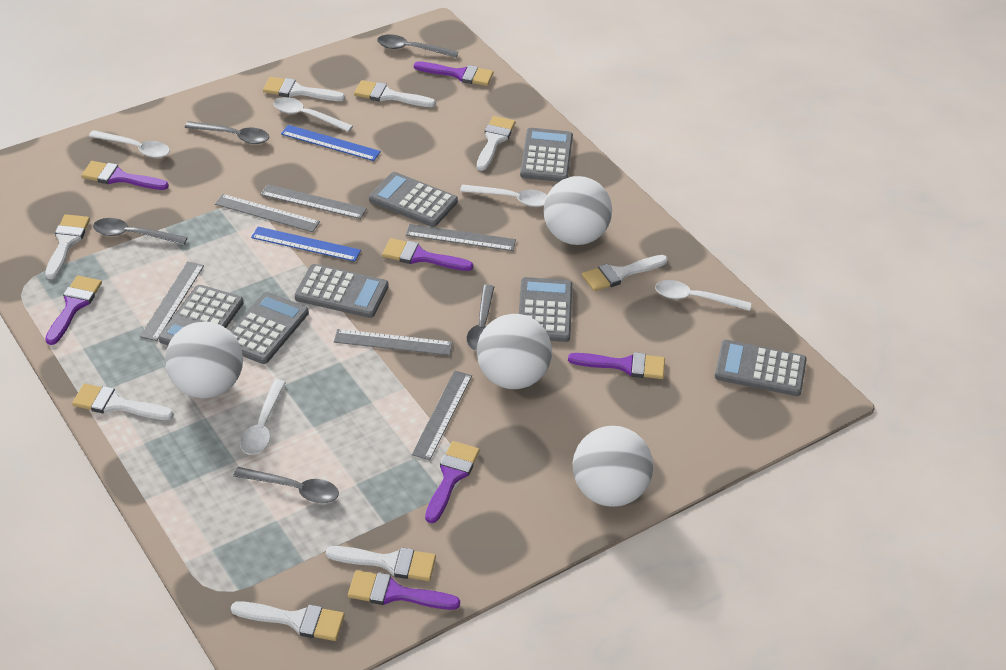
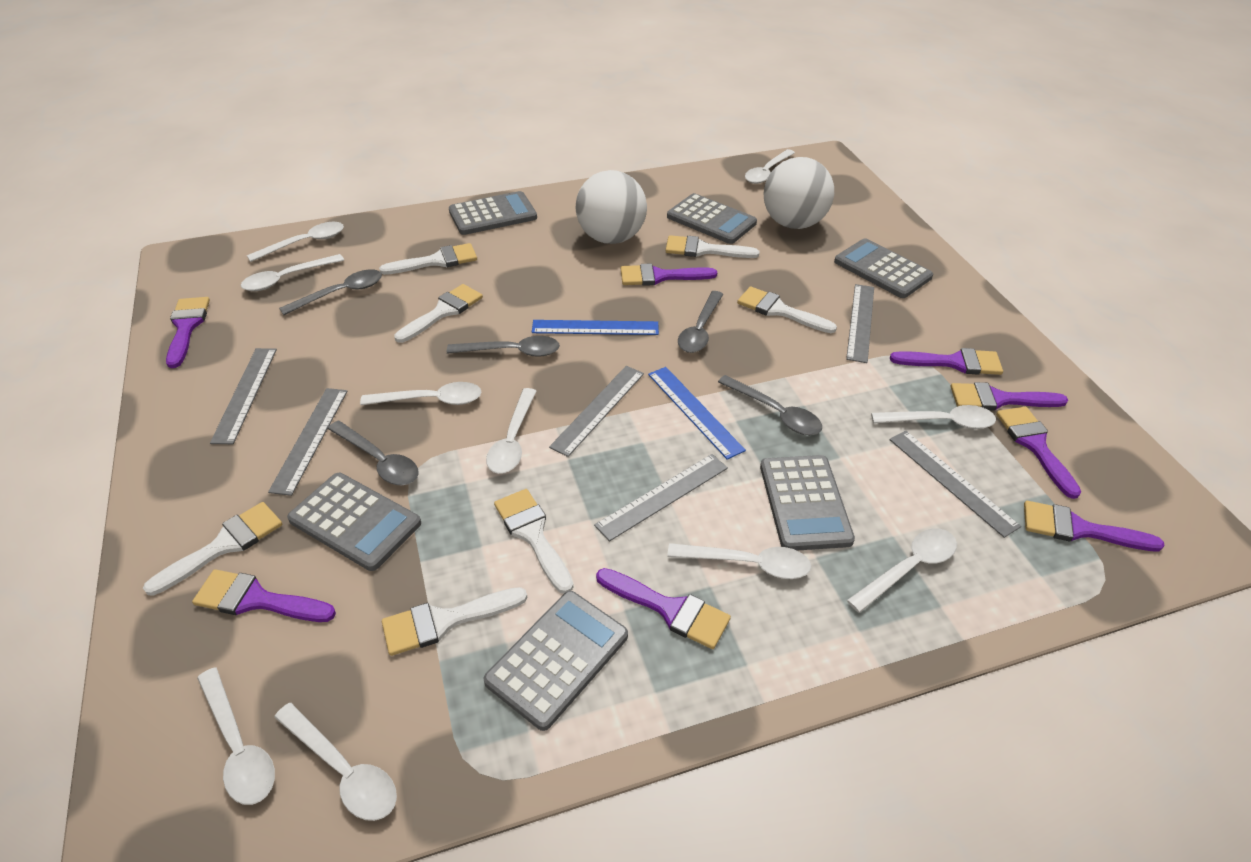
grey calculator: 7 -> 6
purple brush: 7 -> 8
white ball: 4 -> 2
white brush: 8 -> 7
white spoon: 5 -> 10

